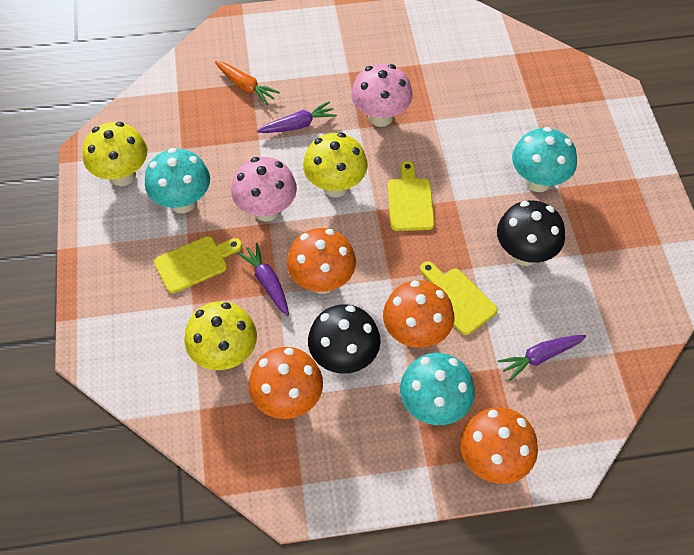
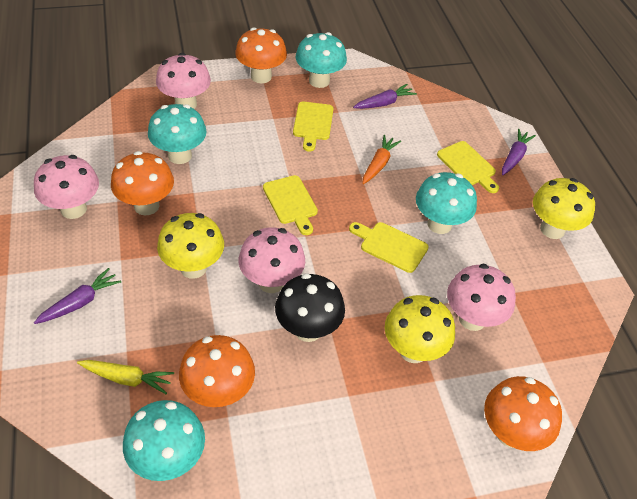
black mushroom: 2 -> 1
pink mushroom: 2 -> 4
turquoise mushroom: 3 -> 4
yellow carrot: 0 -> 1
yellow cutting board: 3 -> 4

